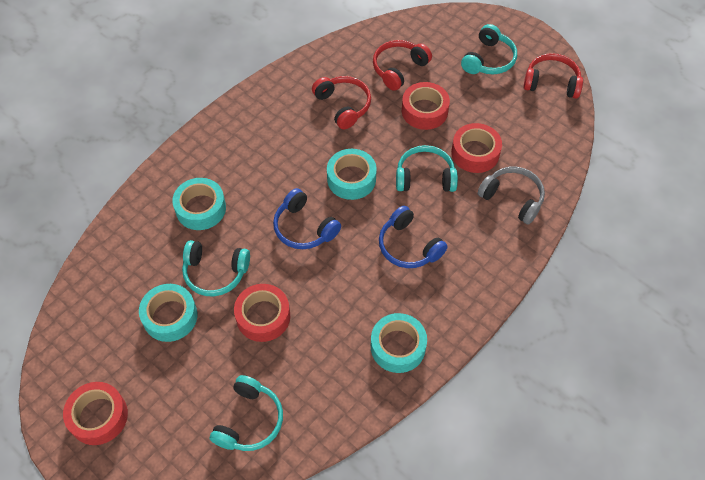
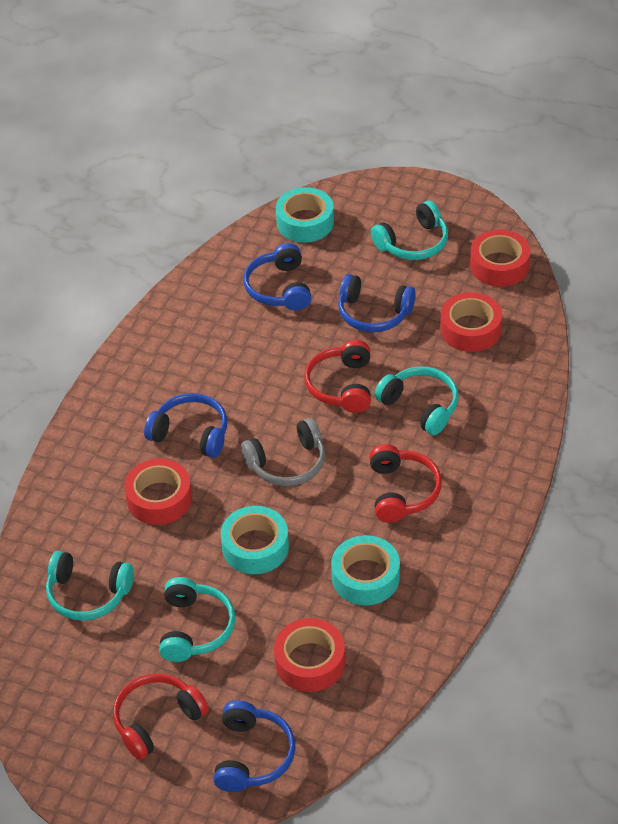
blue headphones: 2 -> 4
turquoise tape: 4 -> 3

